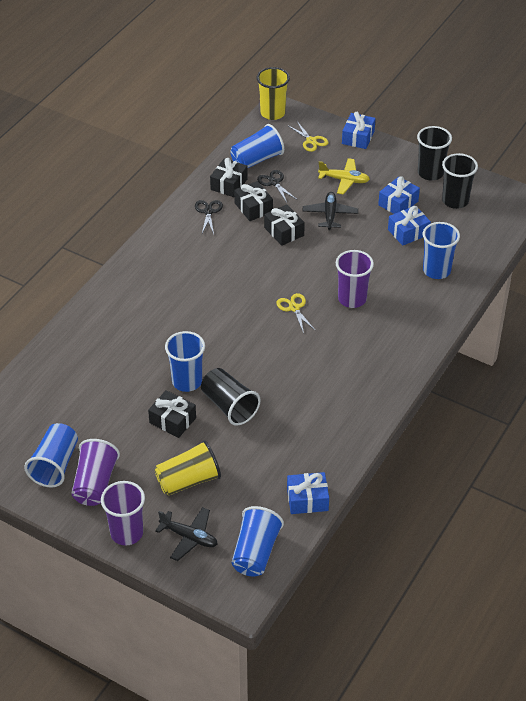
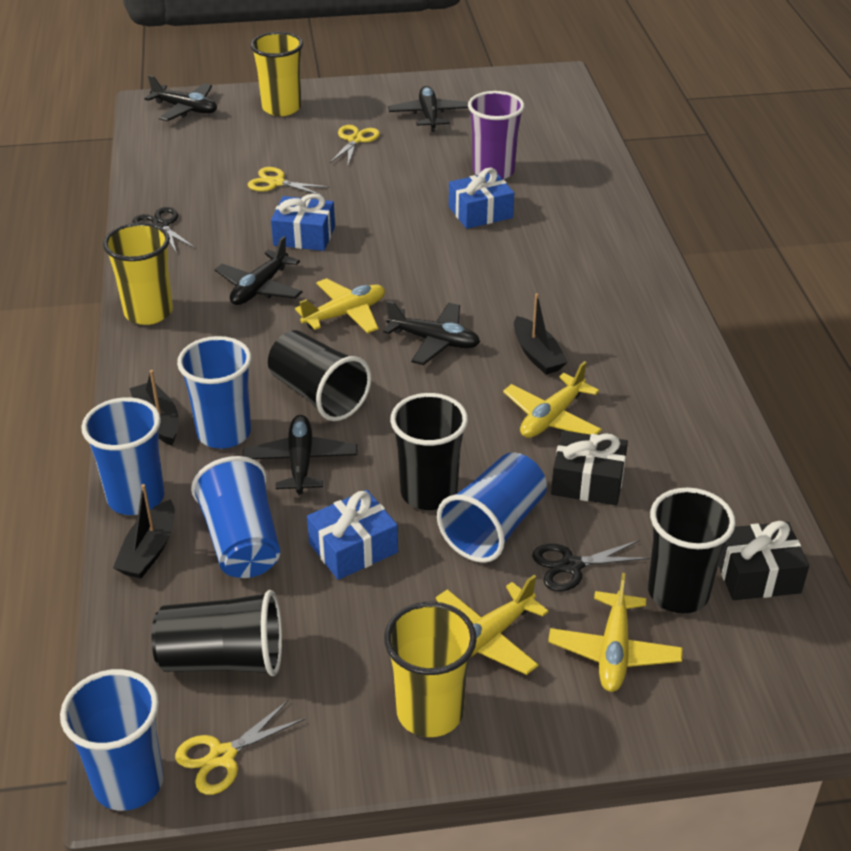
black boat: 0 -> 3
black cup: 3 -> 4
black gift: 4 -> 2
black plane: 2 -> 5
blue gift: 4 -> 3
purple cup: 3 -> 1
yellow cup: 2 -> 3
yellow plane: 1 -> 4
yellow scissors: 2 -> 3

